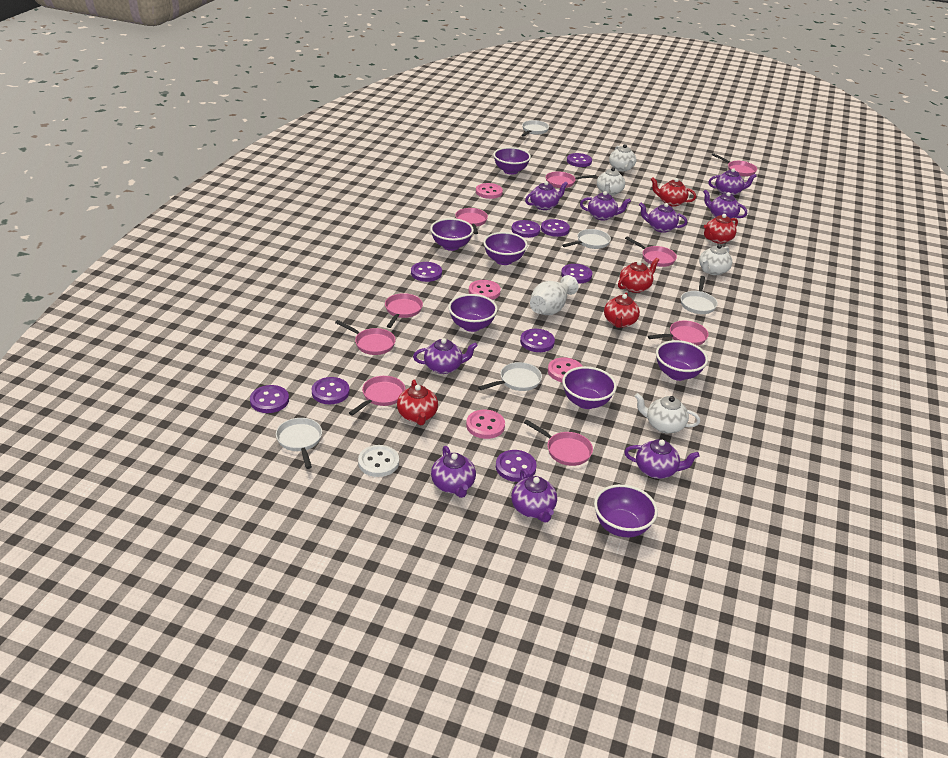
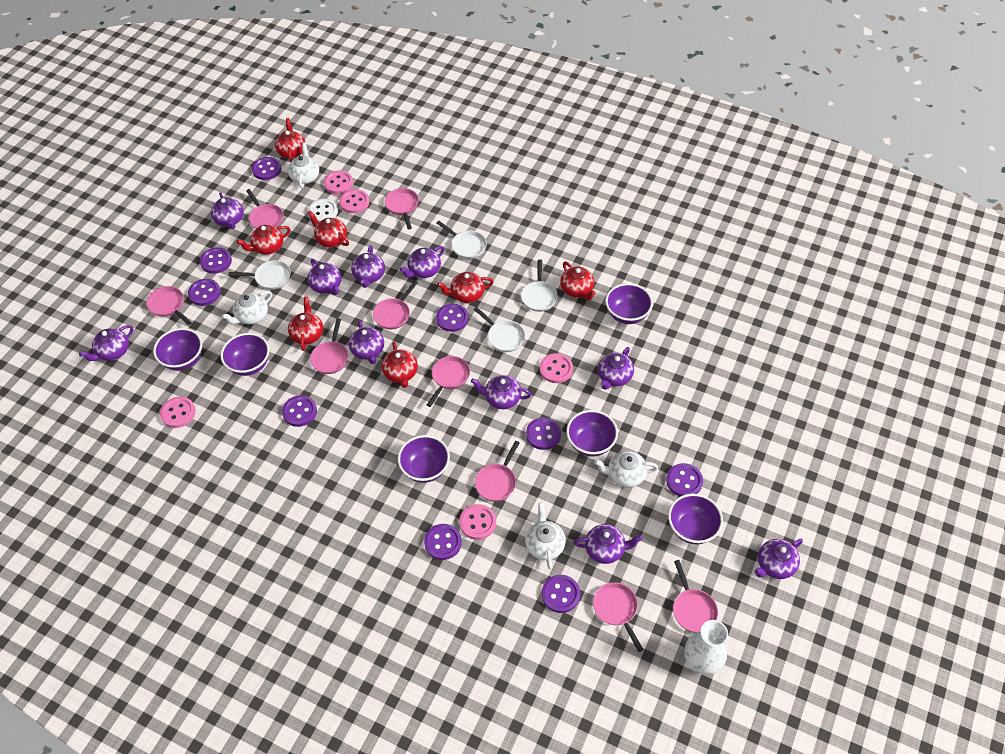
pink button: 4 -> 5
purple bowl: 7 -> 6
purple teapot: 9 -> 10
red teapot: 5 -> 7
white pan: 5 -> 4

